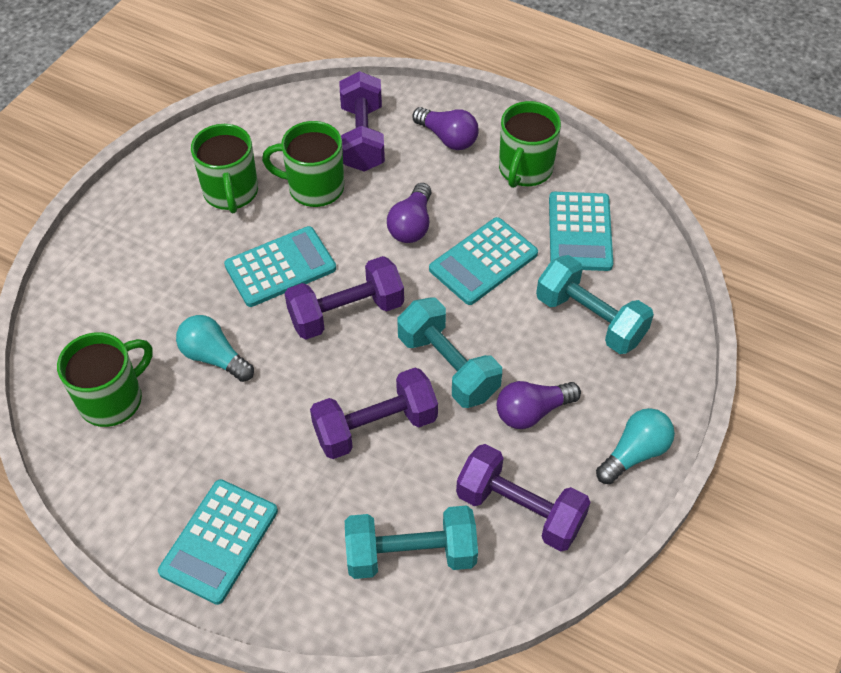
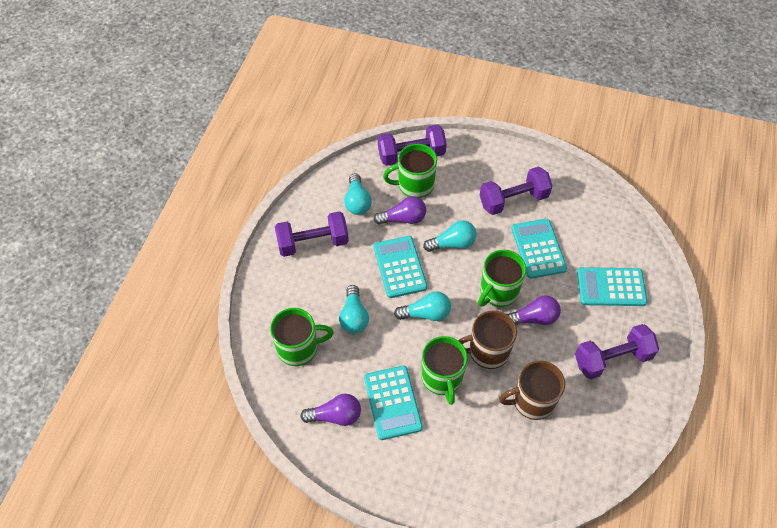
brown mug: 0 -> 2
turquoise dumbbell: 3 -> 0
turquoise light bulb: 2 -> 4

